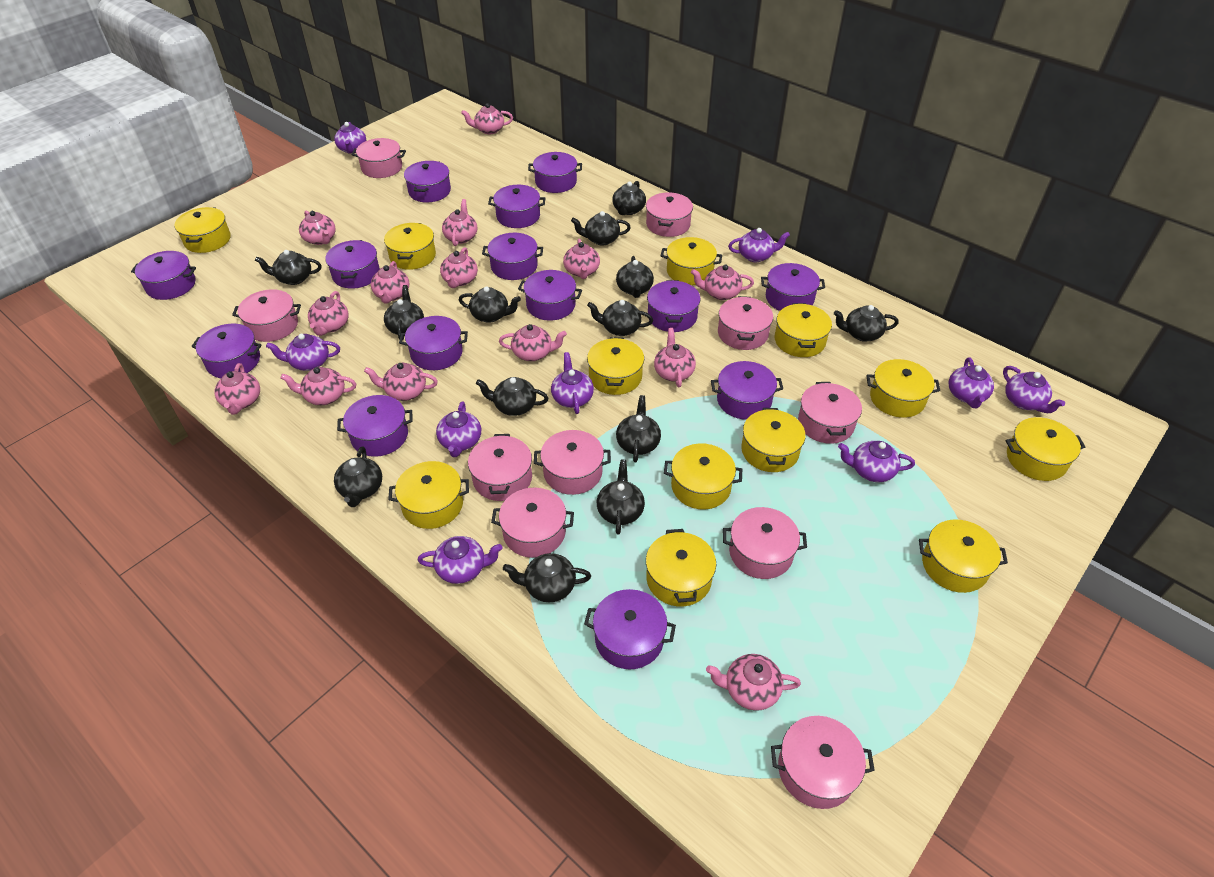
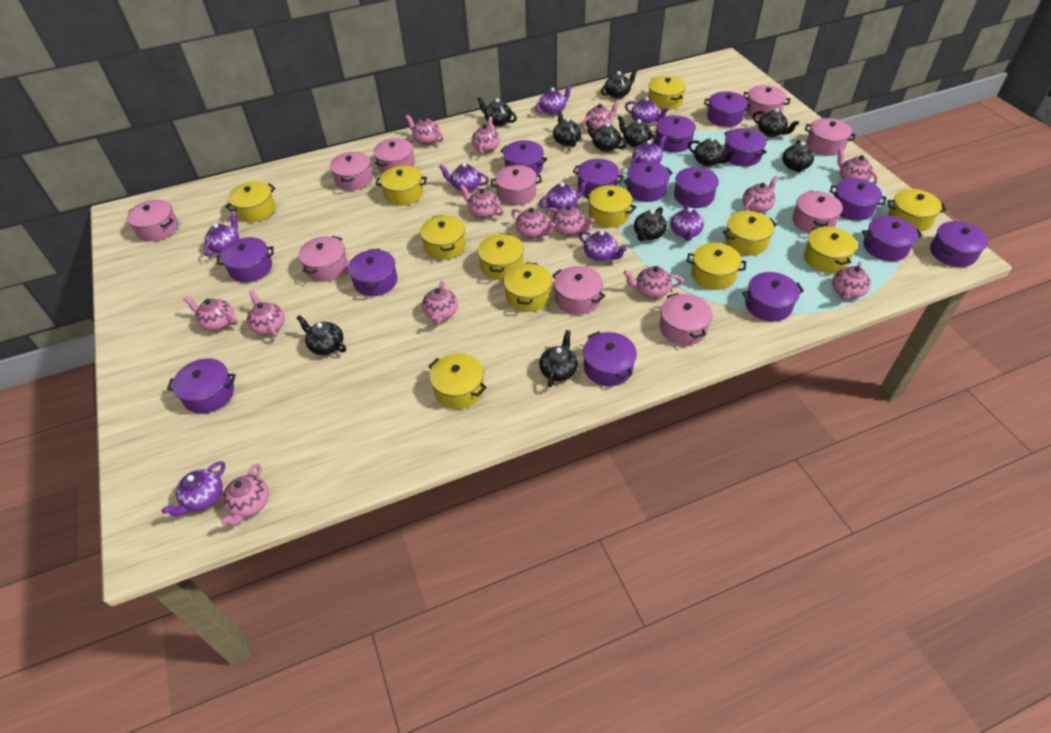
black teapot: 13 -> 11
purple pot: 14 -> 15

